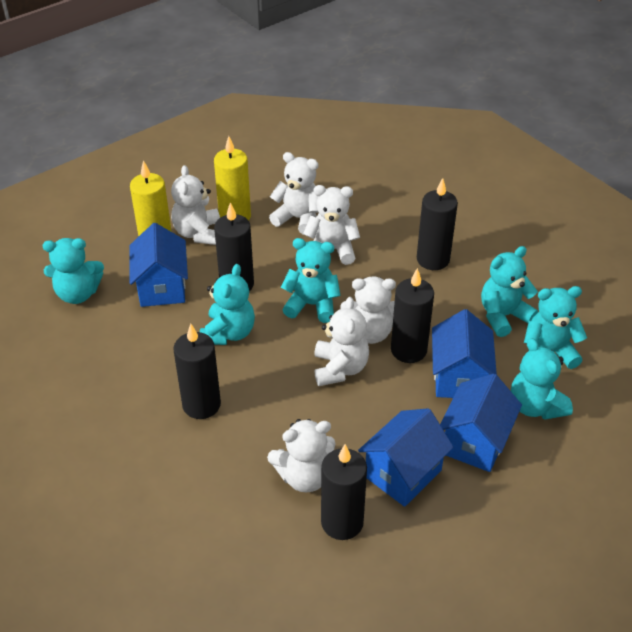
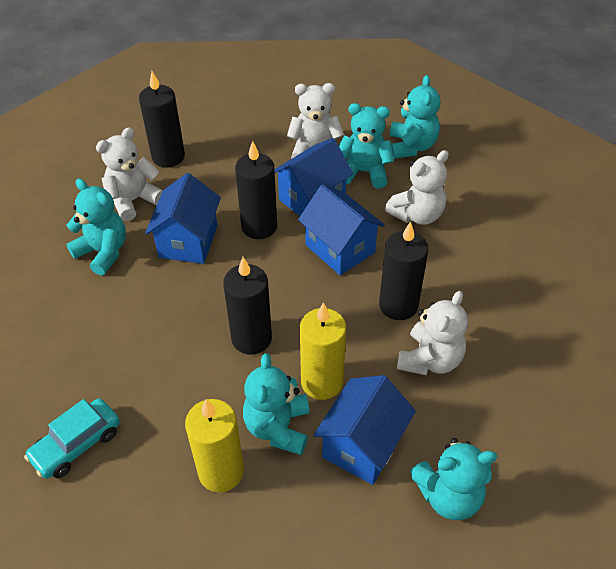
black candle: 5 -> 4
turquoise car: 0 -> 1
turquoise teddy bear: 6 -> 5
white teddy bear: 6 -> 4

